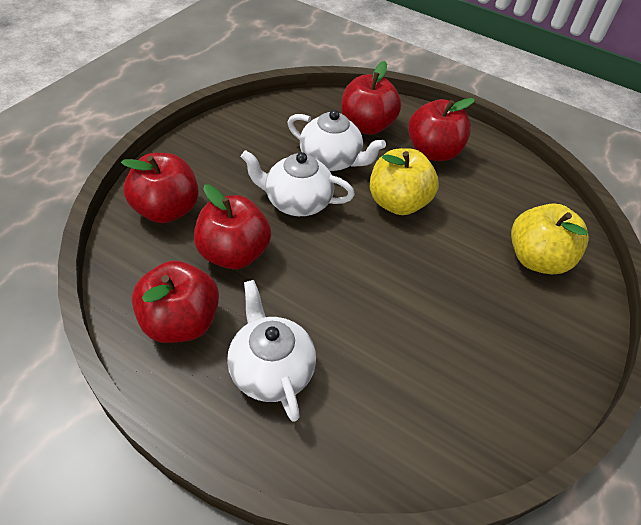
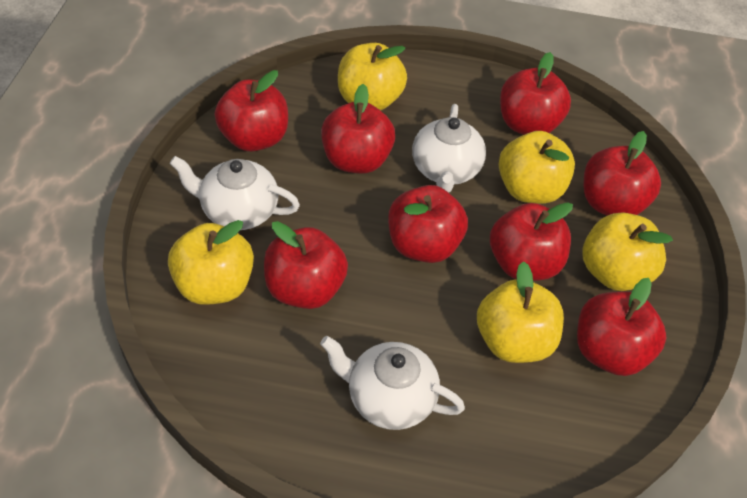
red apple: 5 -> 8
yellow apple: 2 -> 5

